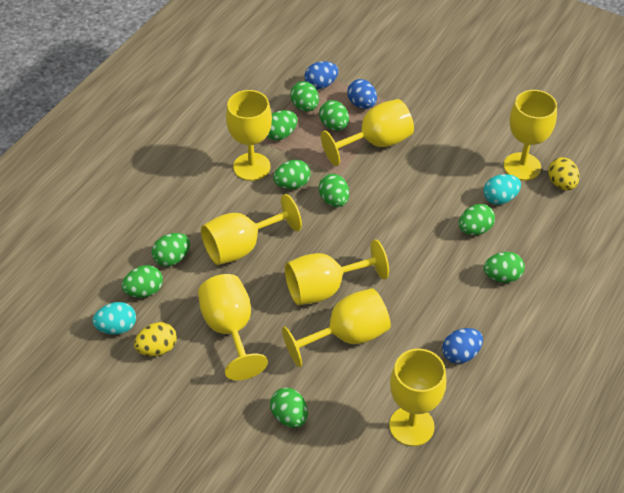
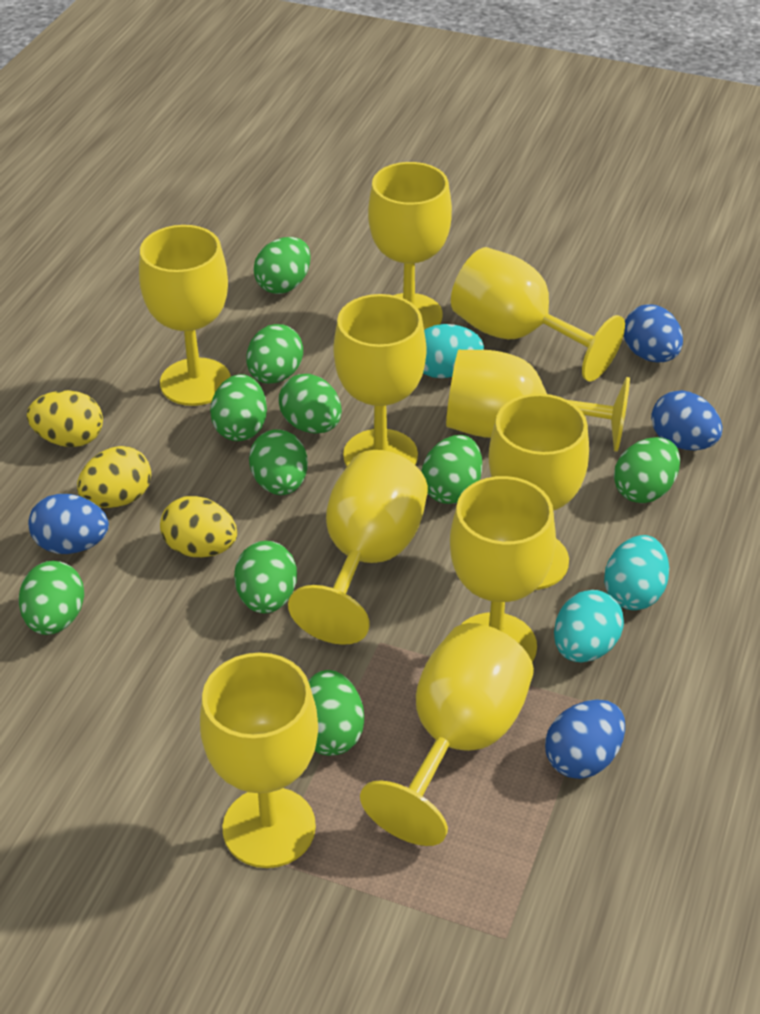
blue egg: 3 -> 4
turquoise egg: 2 -> 3
yellow egg: 2 -> 3
yellow goblet: 8 -> 10

